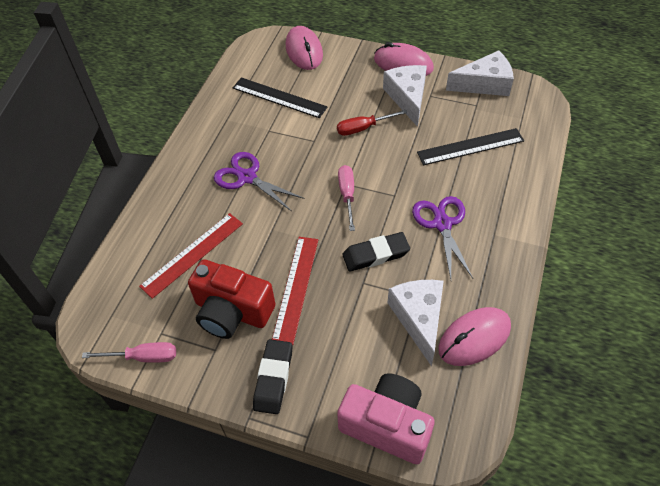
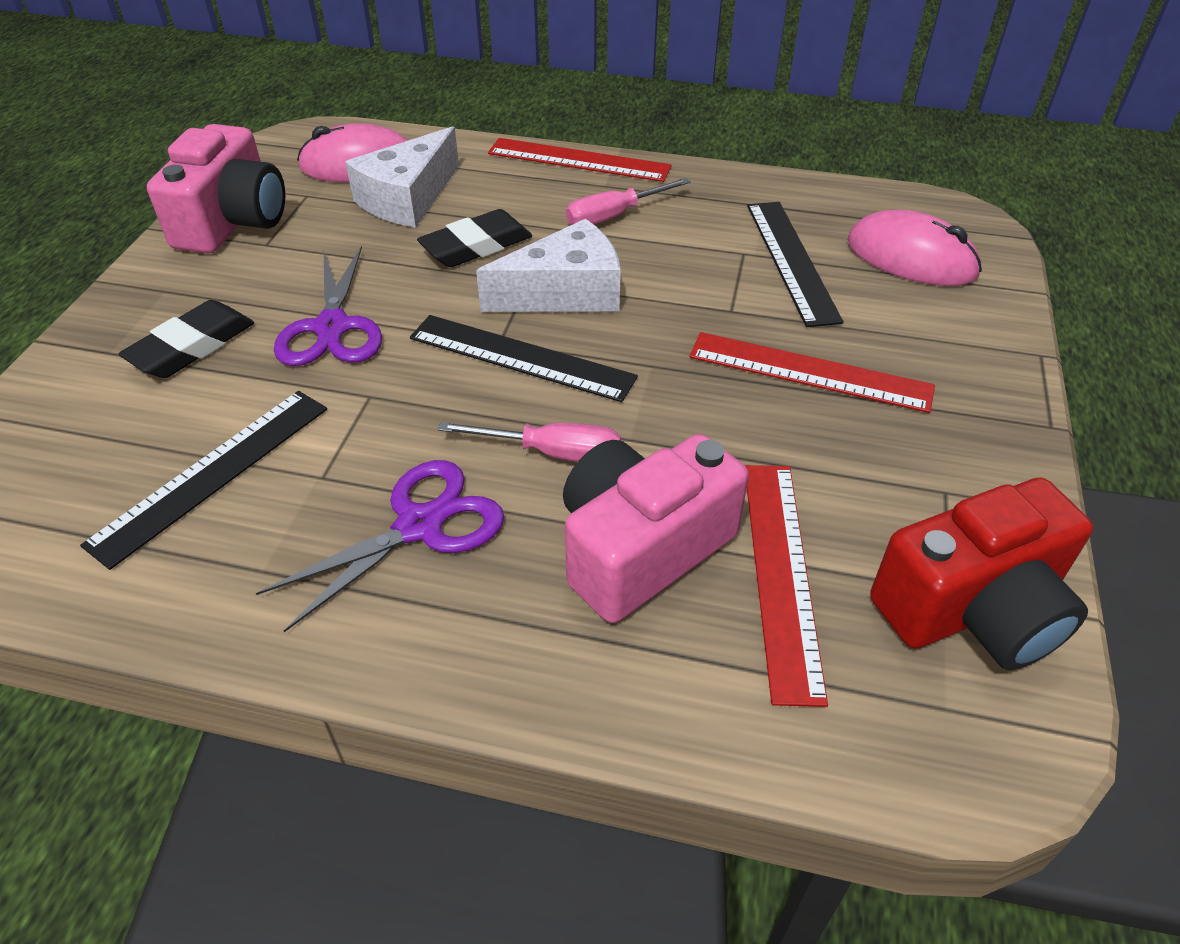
black ruler: 2 -> 3
pink camera: 1 -> 2
pink mouse: 3 -> 2
red ruler: 2 -> 3
red screwdriver: 1 -> 0
white cheese: 3 -> 2

